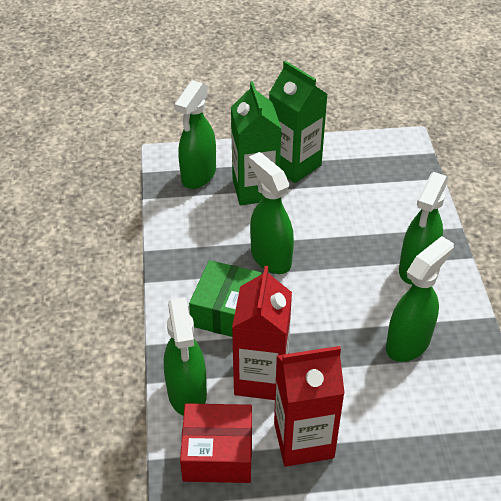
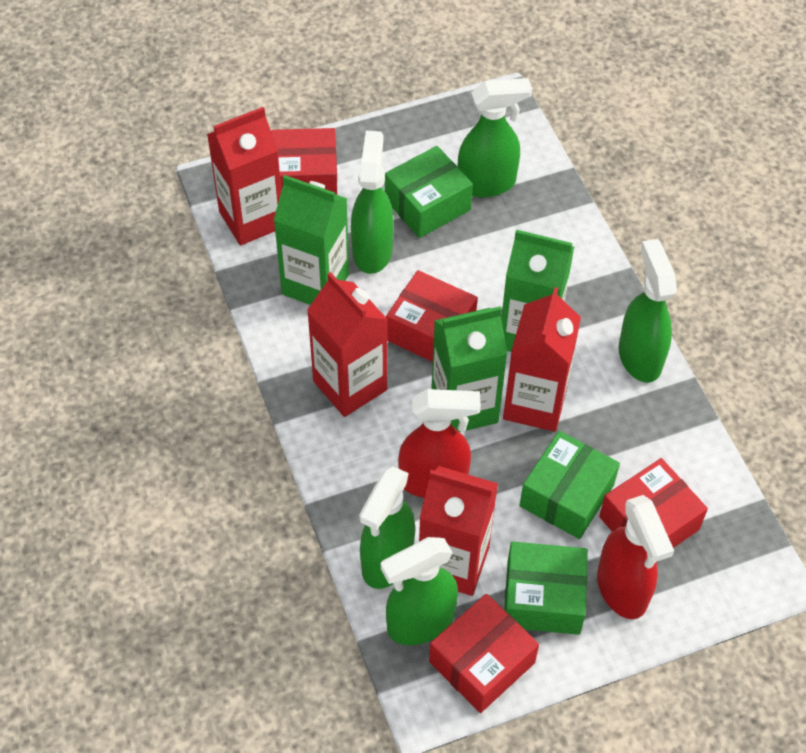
green box: 1 -> 3
green carton: 2 -> 3
red box: 1 -> 4
red carton: 2 -> 4
red spray bottle: 0 -> 2

